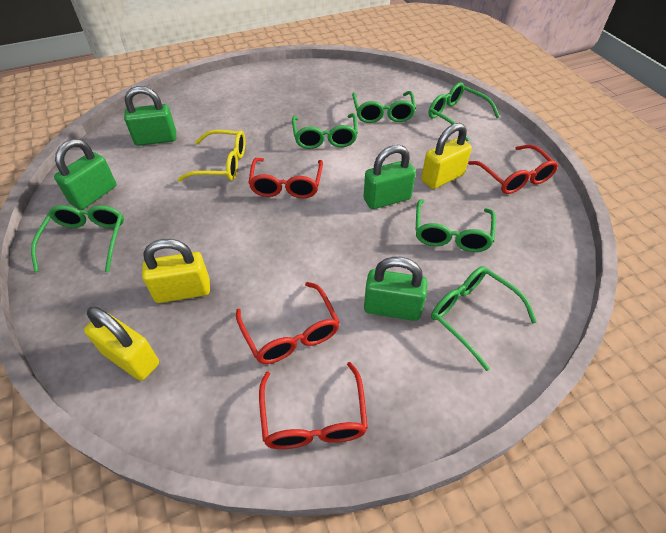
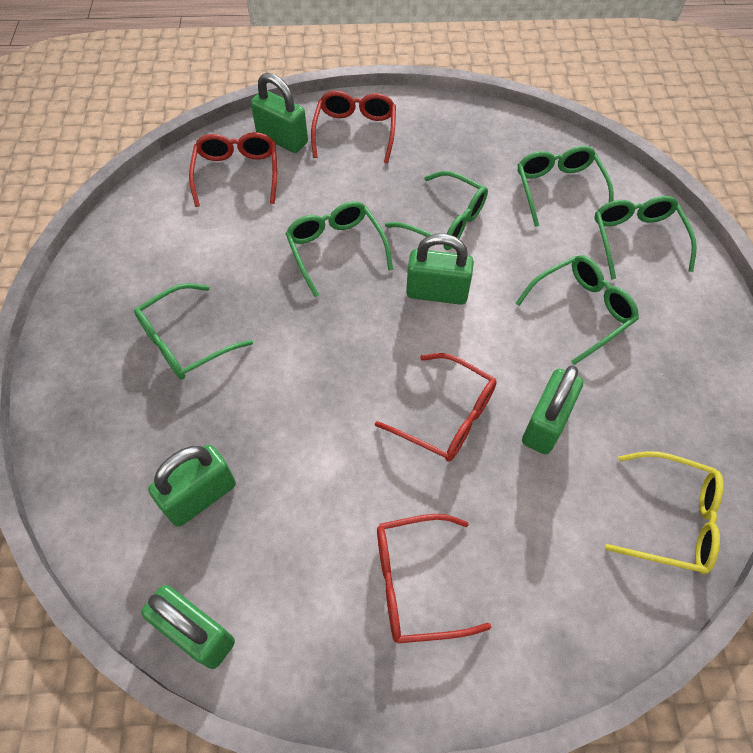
green padlock: 4 -> 5
yellow padlock: 3 -> 0

